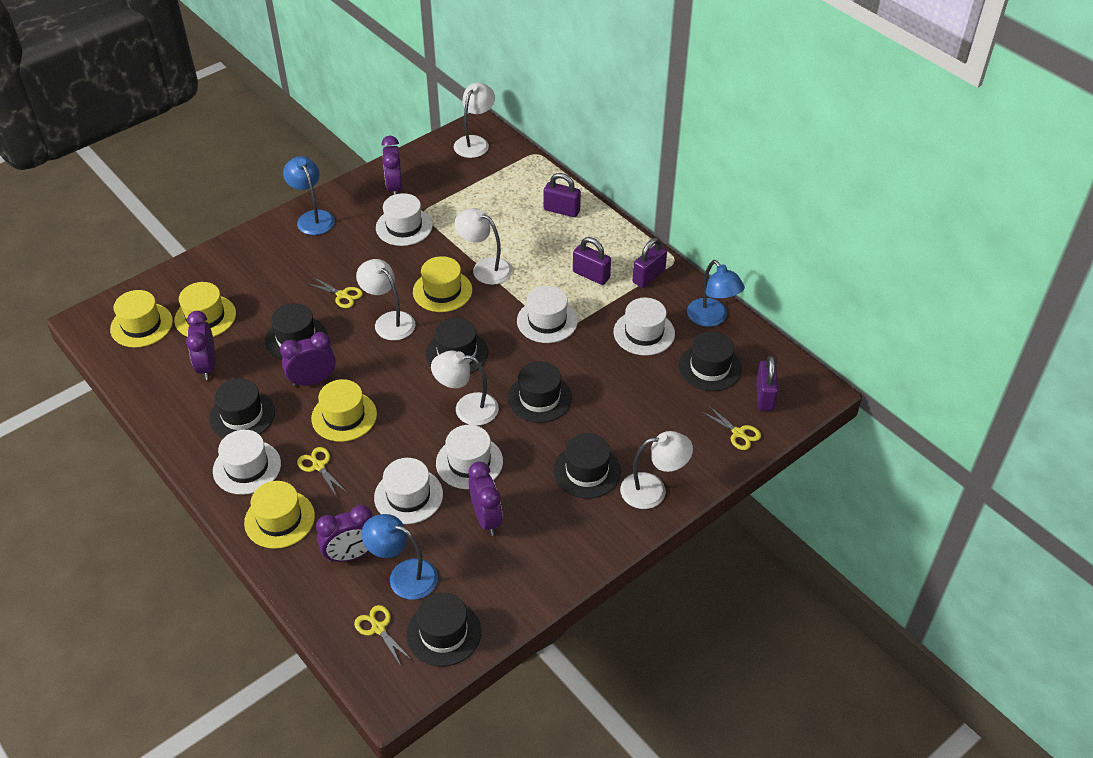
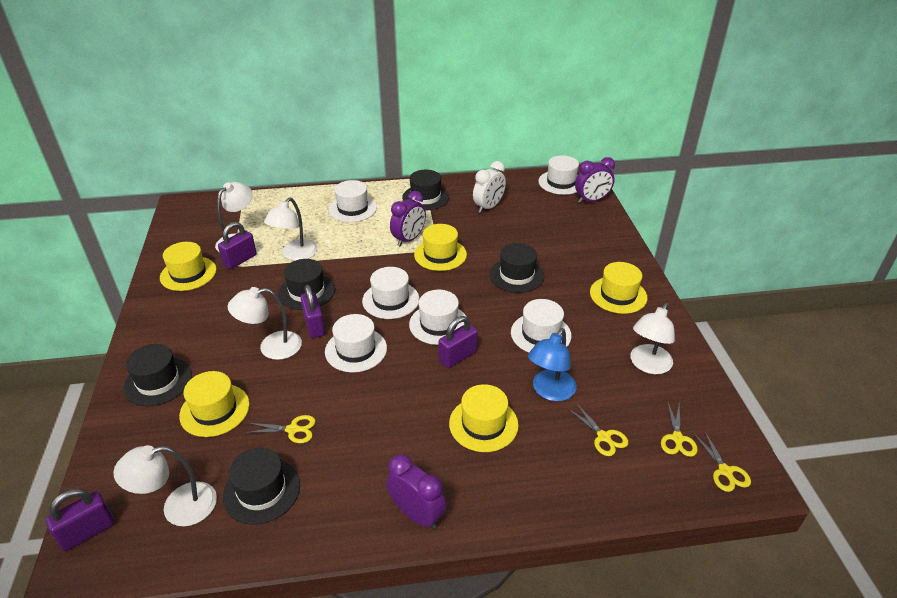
black hat: 7 -> 5
blue lamp: 3 -> 1
purple clock: 5 -> 3
white clock: 0 -> 1

